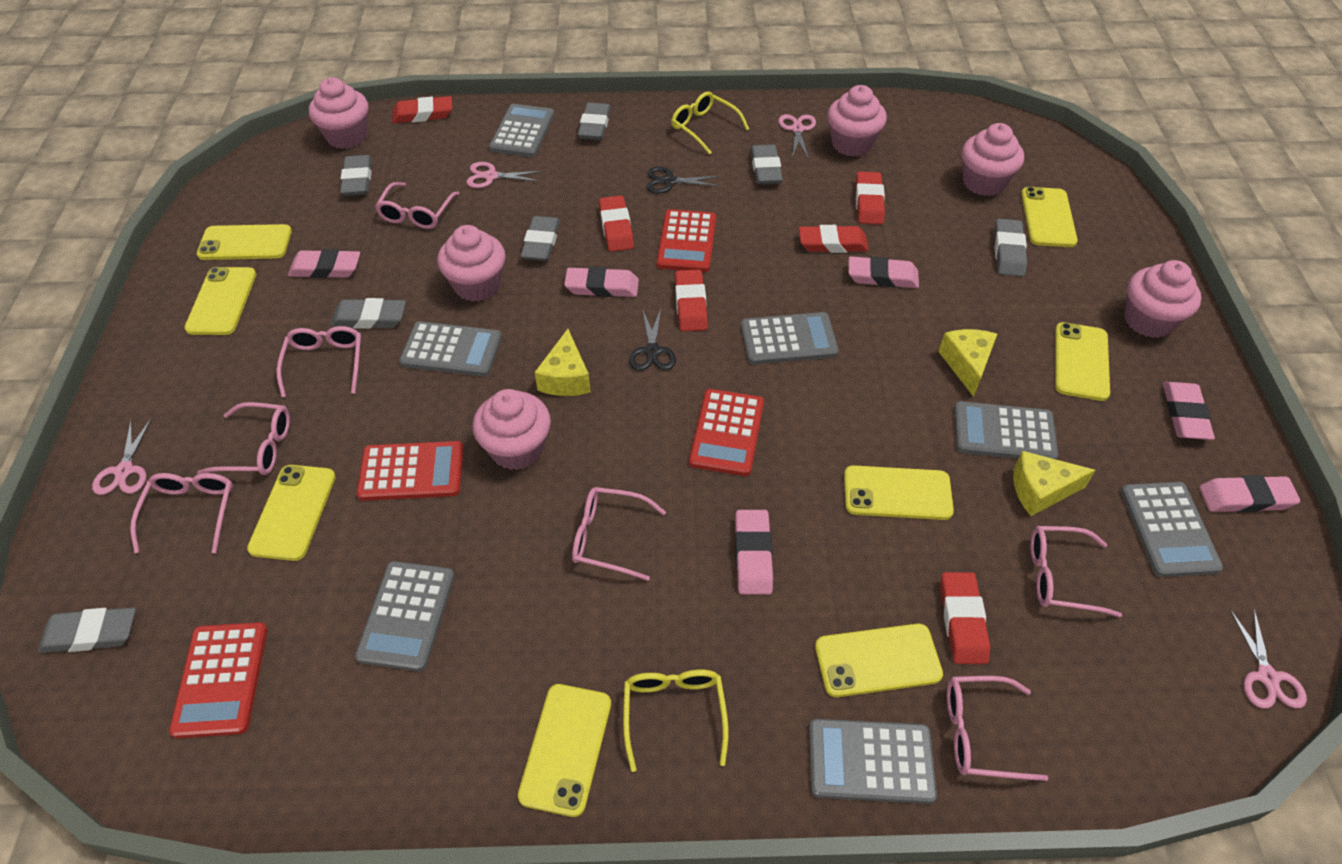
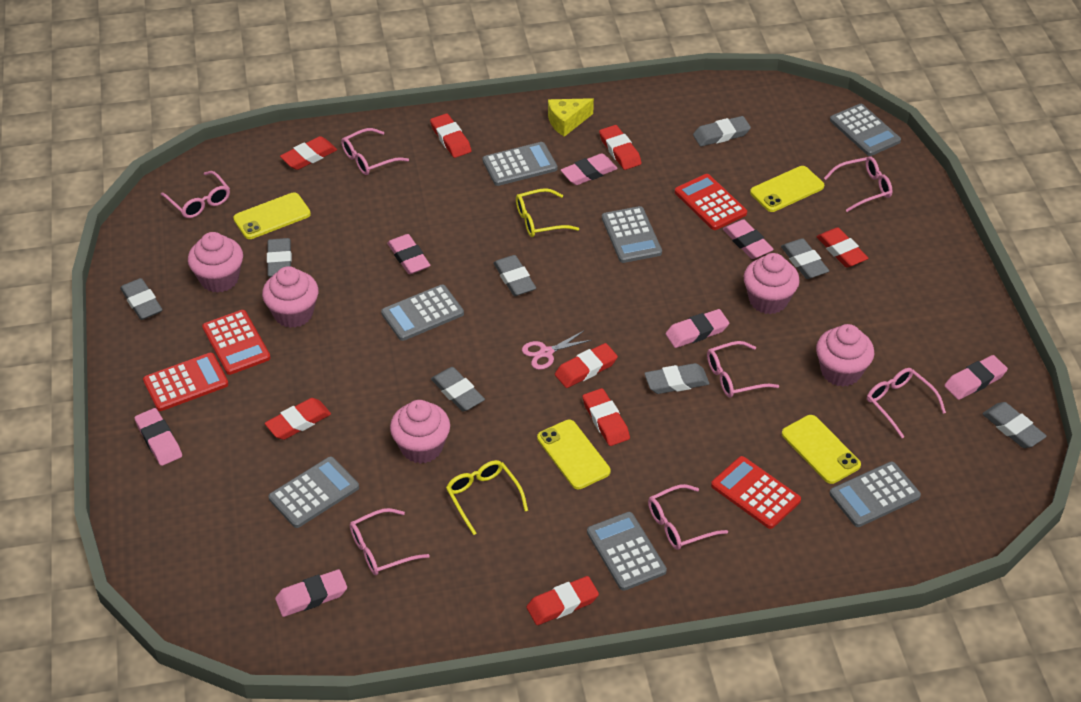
black scissors: 2 -> 0
grey eraser: 7 -> 8
pink cupcake: 6 -> 5
pink eraser: 6 -> 7
pink scissors: 4 -> 1
red eraser: 6 -> 8
yellow cheese: 3 -> 1
yellow phone: 8 -> 4

